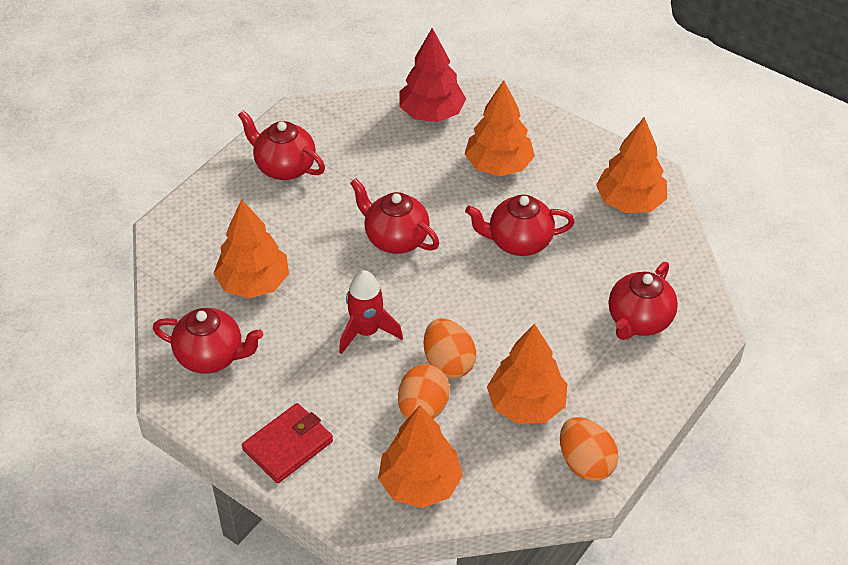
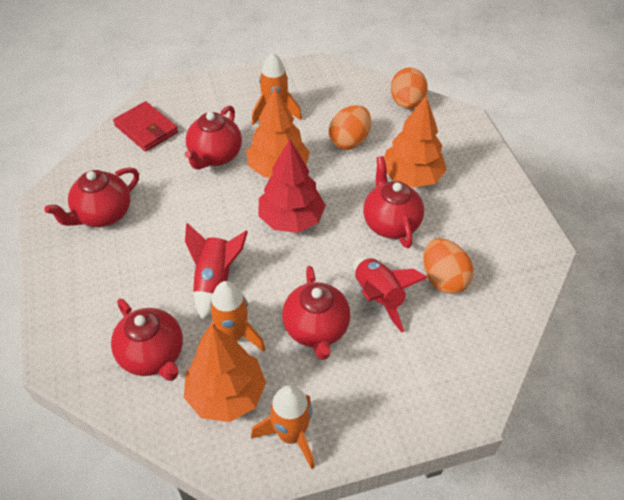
orange rocket: 0 -> 3
orange tree: 5 -> 3
red rocket: 1 -> 2

